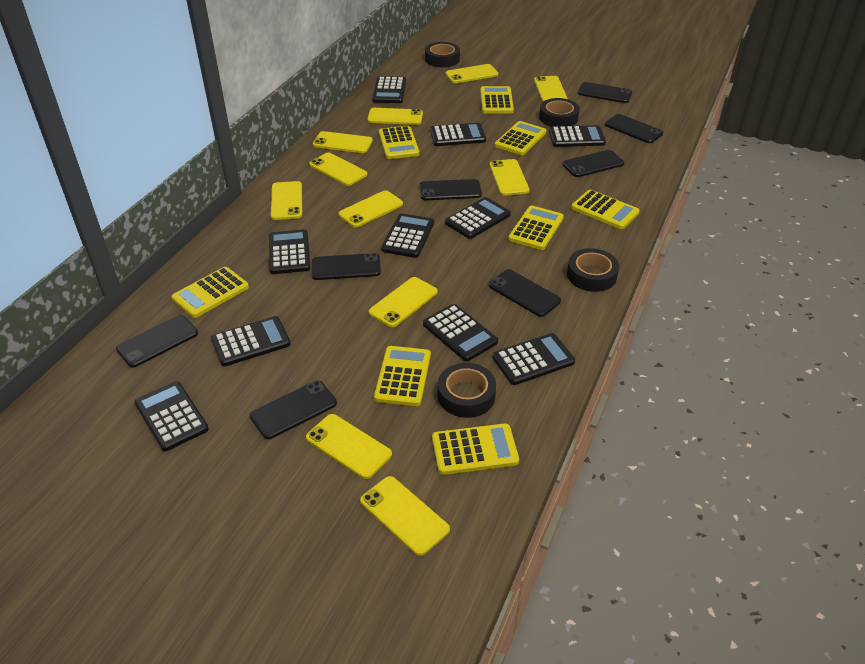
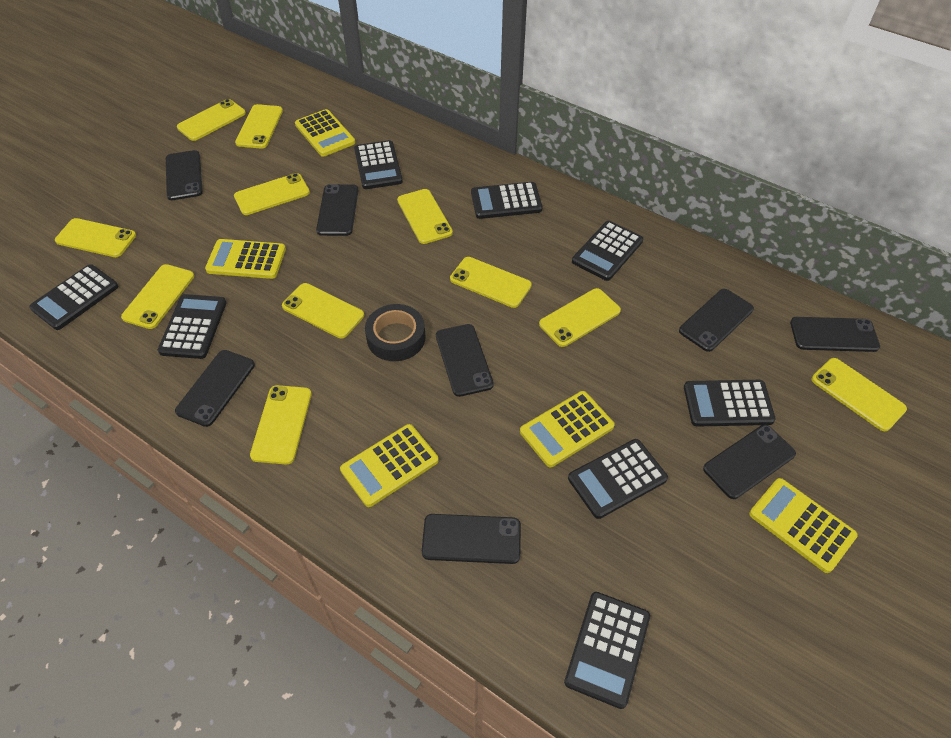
black calculator: 10 -> 8
black tape: 4 -> 1
yellow calculator: 8 -> 5

